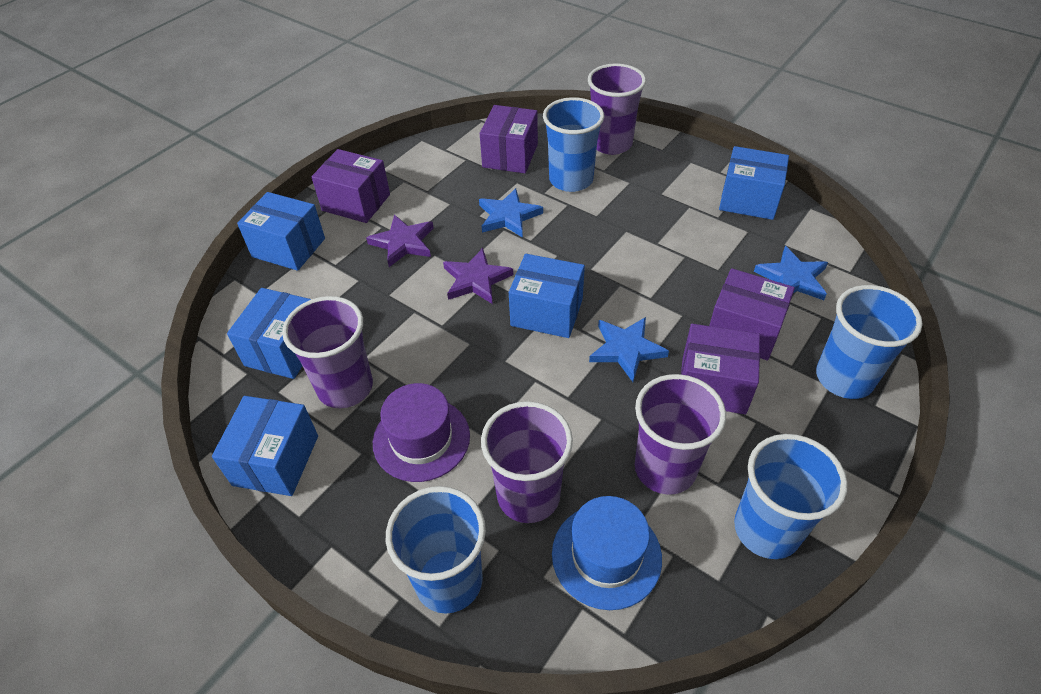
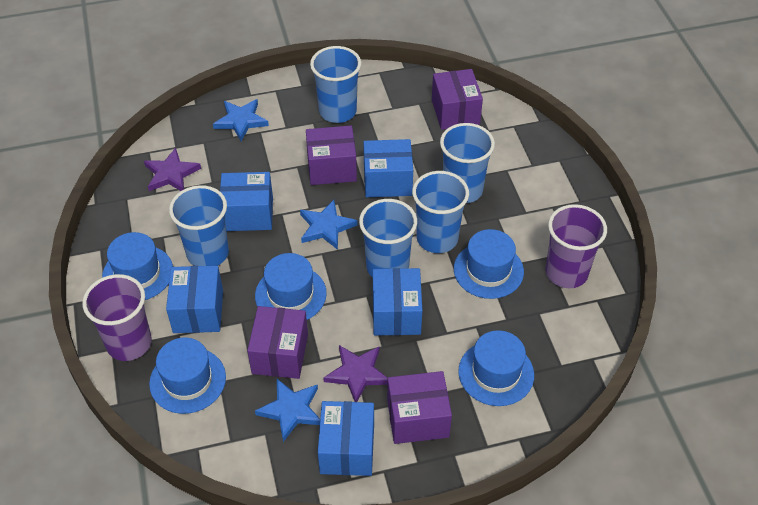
blue cup: 4 -> 5
blue hat: 1 -> 5
purple cup: 4 -> 2
purple hat: 1 -> 0

